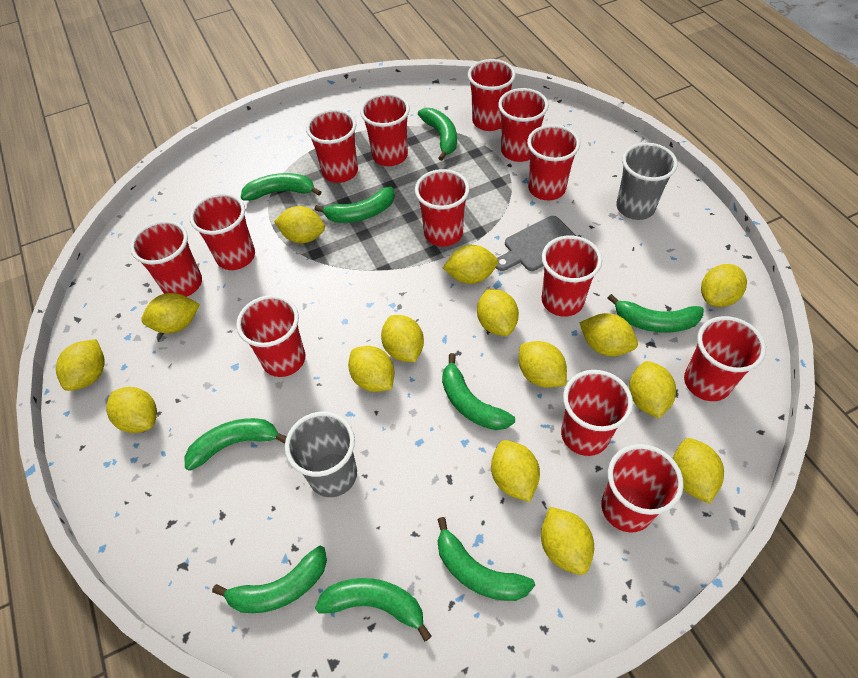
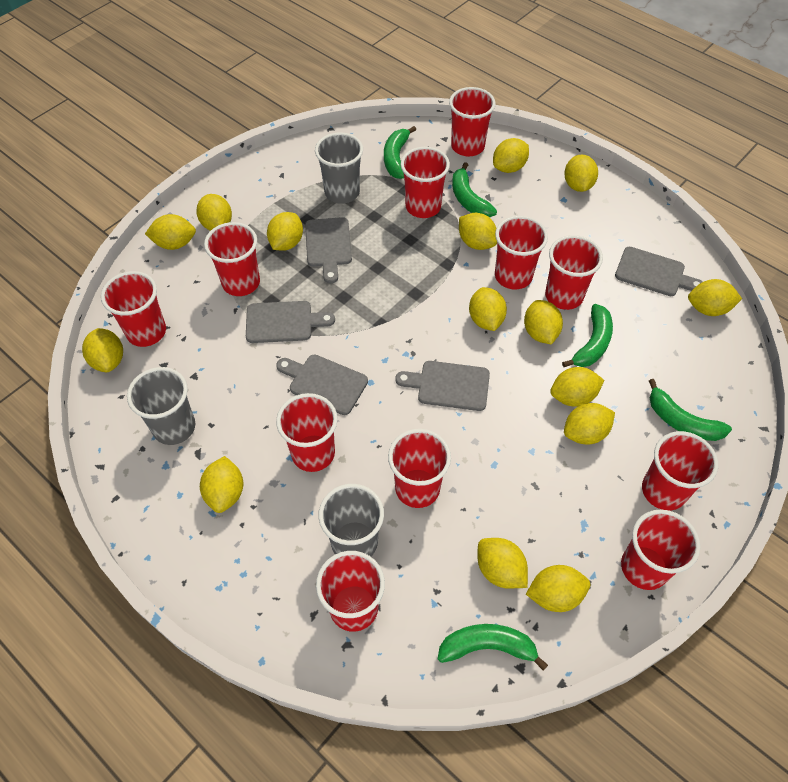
green banana: 9 -> 5
grey cup: 2 -> 3
grey cutting board: 1 -> 5
red cup: 13 -> 11

